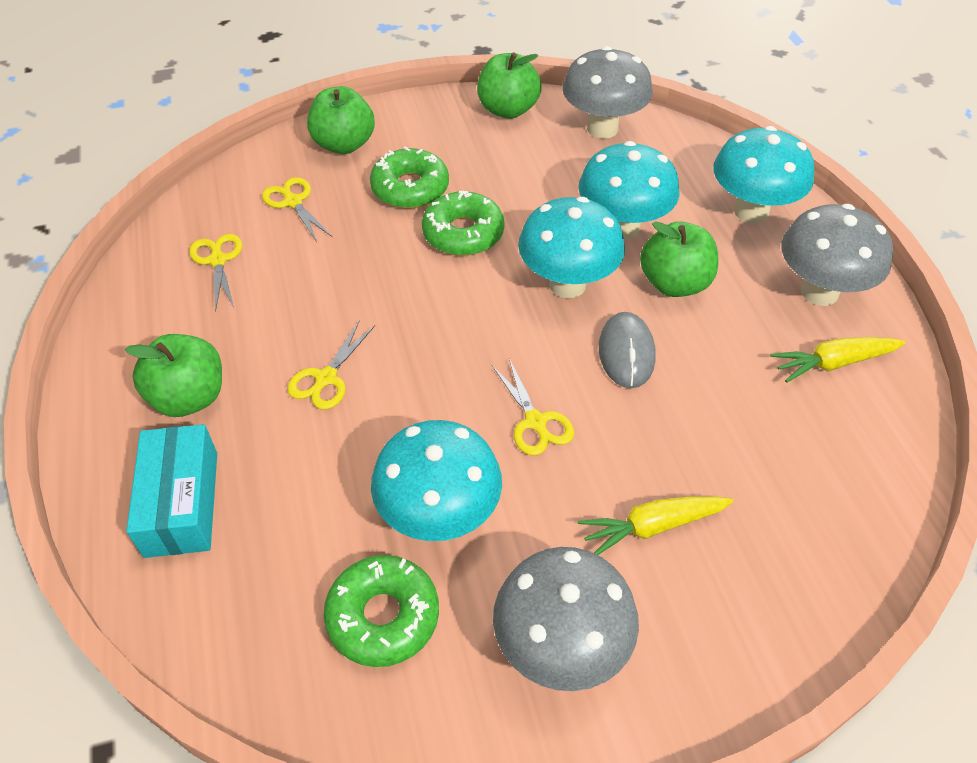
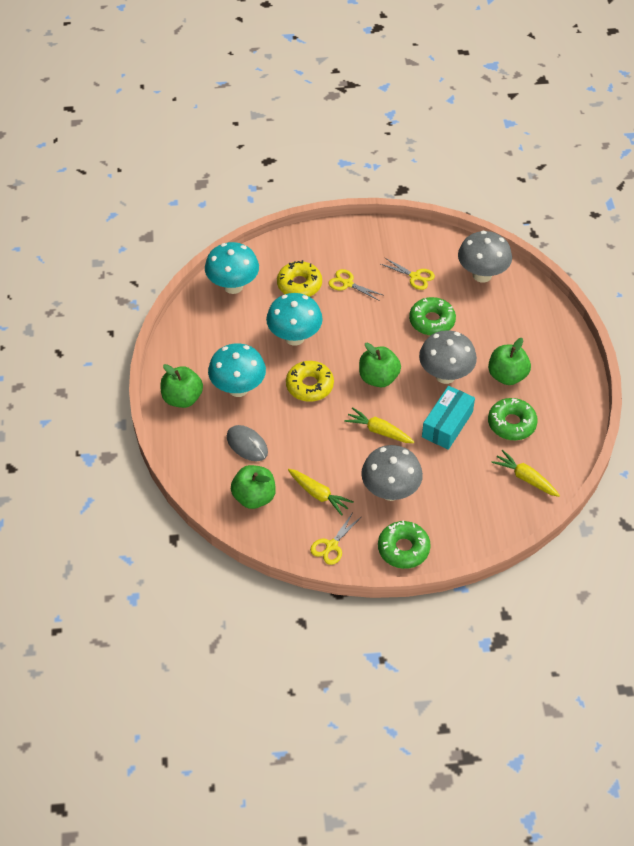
turquoise mushroom: 4 -> 3
yellow carrot: 2 -> 3
yellow donut: 0 -> 2
yellow scissors: 4 -> 3

